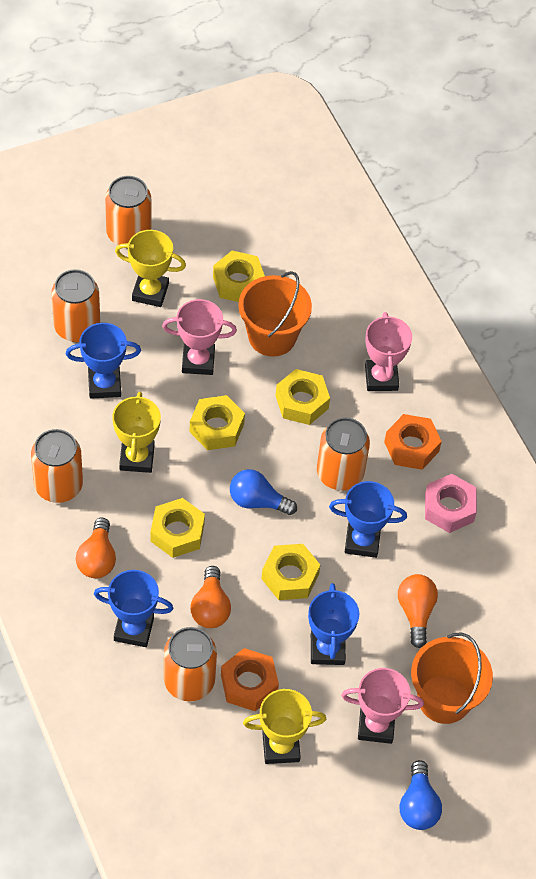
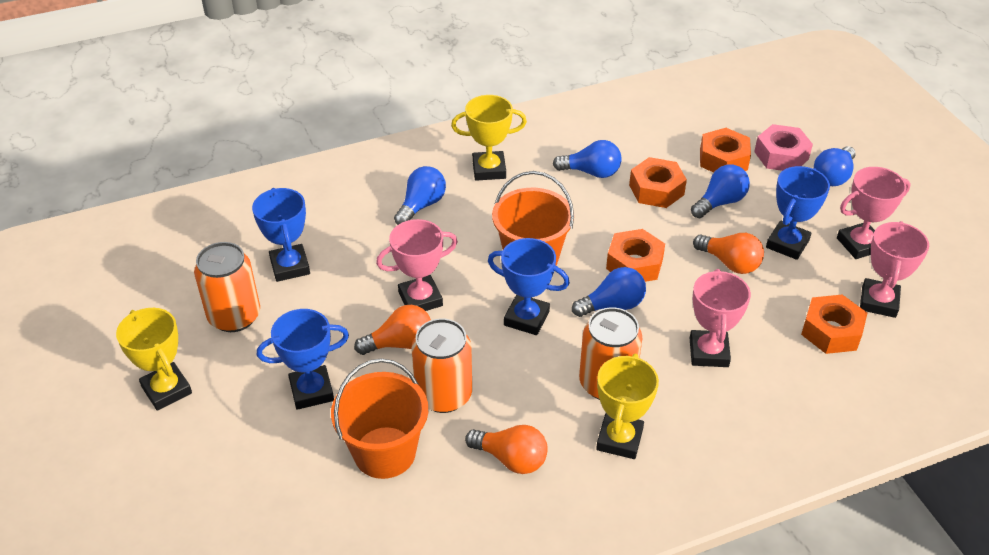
blue light bulb: 2 -> 5
orange can: 5 -> 3
orange nut: 2 -> 4
pink trophy: 3 -> 4
yellow nut: 5 -> 0

